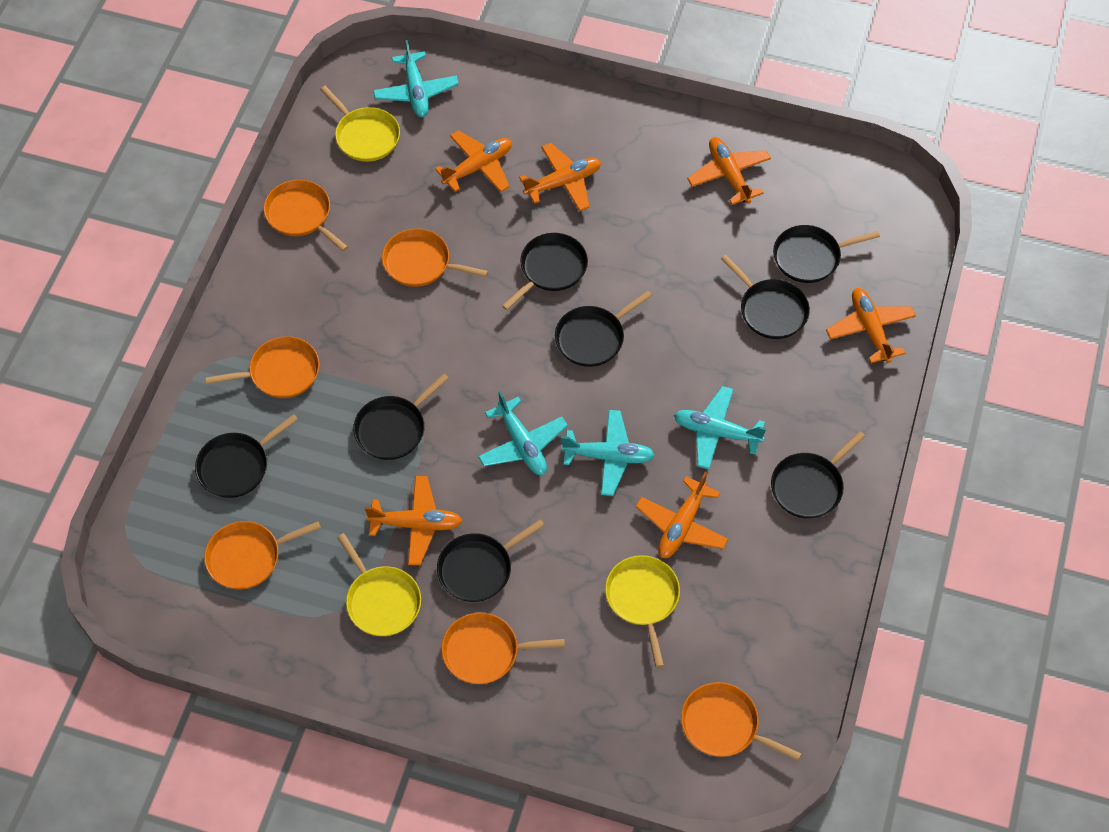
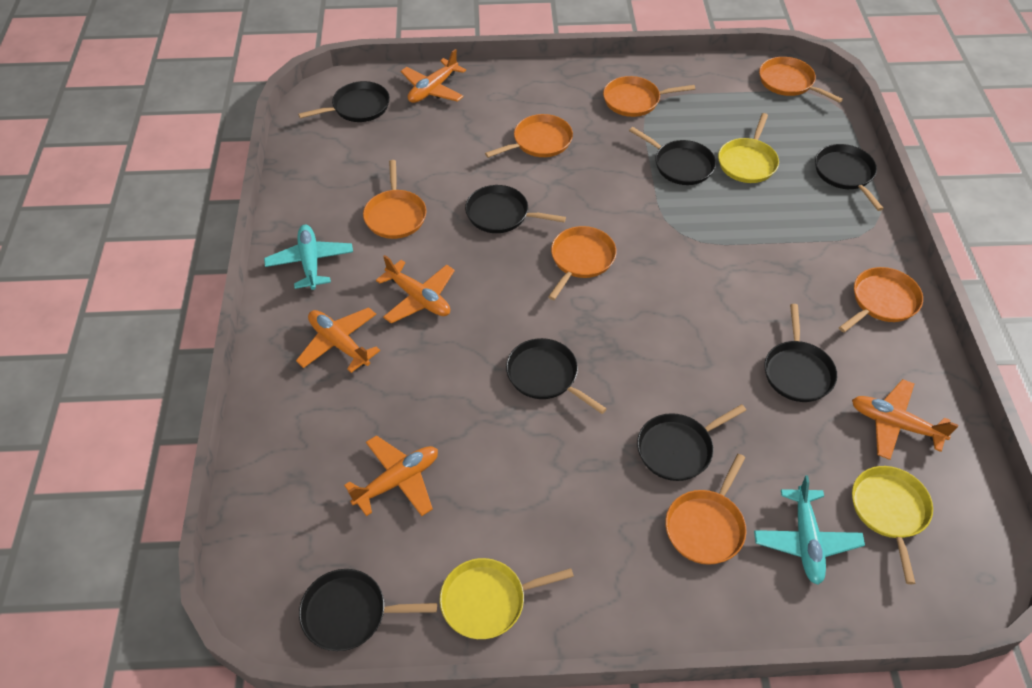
orange pan: 6 -> 7
orange plane: 6 -> 5
turquoise plane: 4 -> 2

